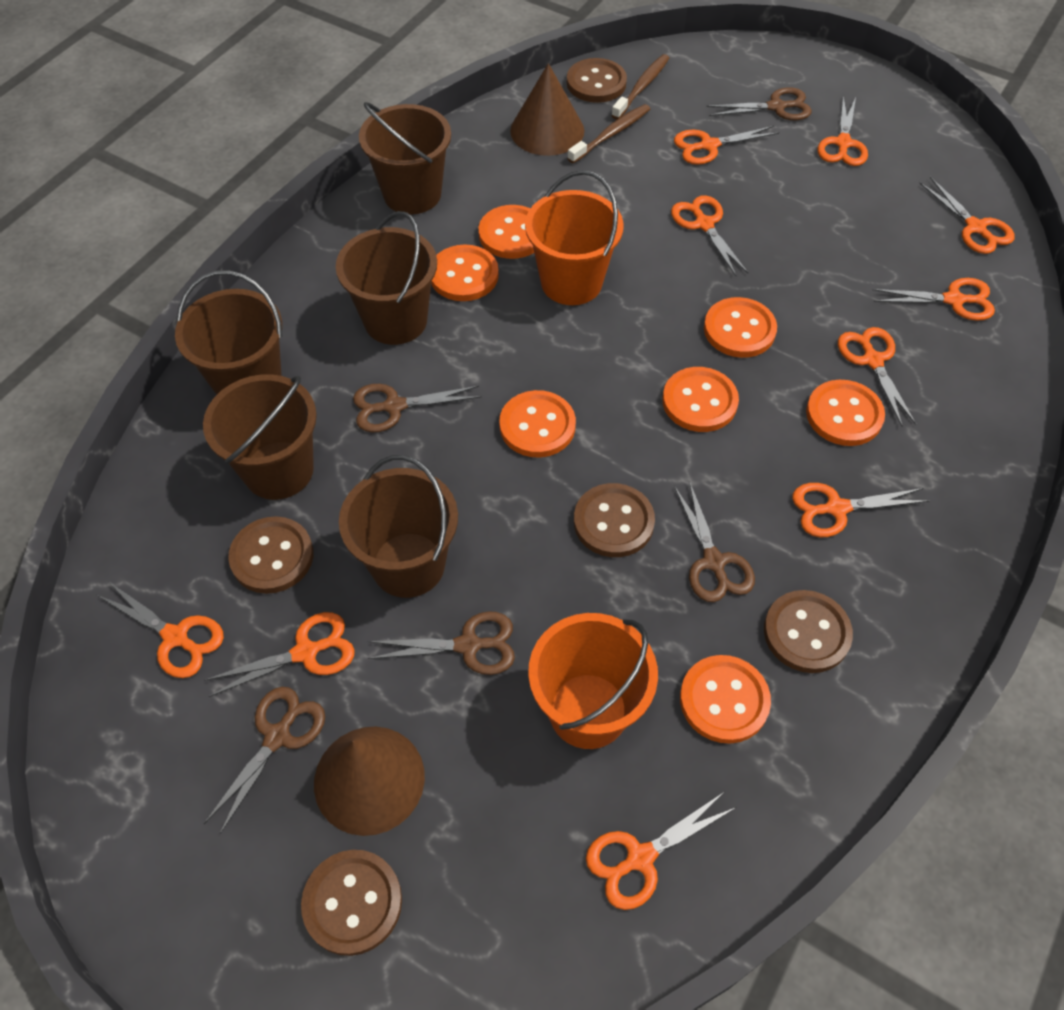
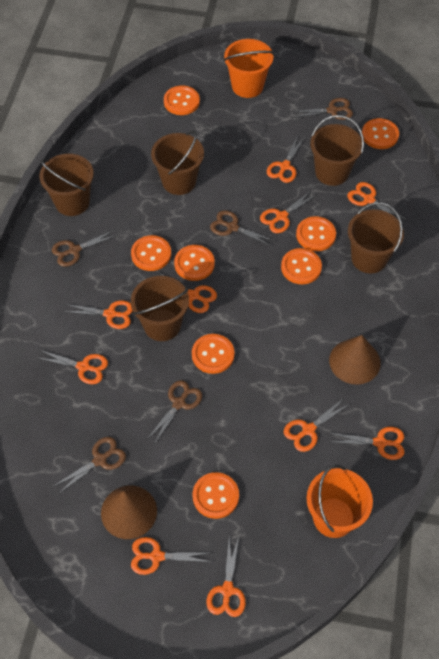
brown button: 5 -> 0
brown toothbrush: 2 -> 0
orange button: 7 -> 8

